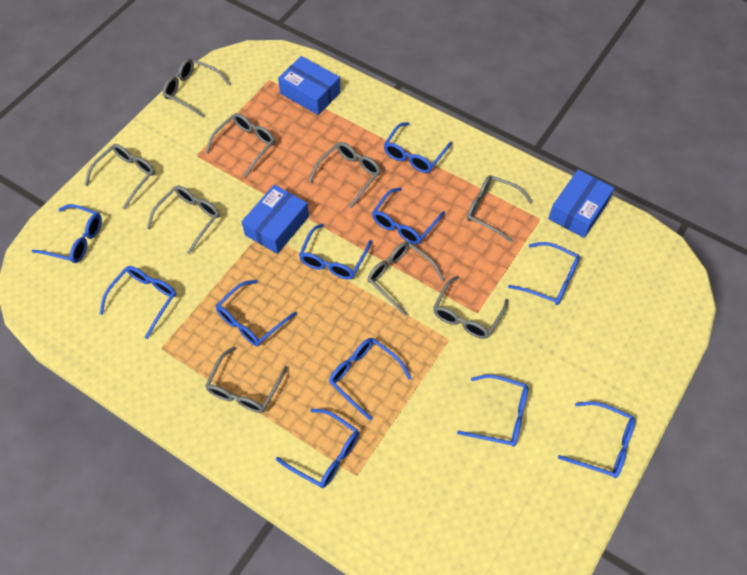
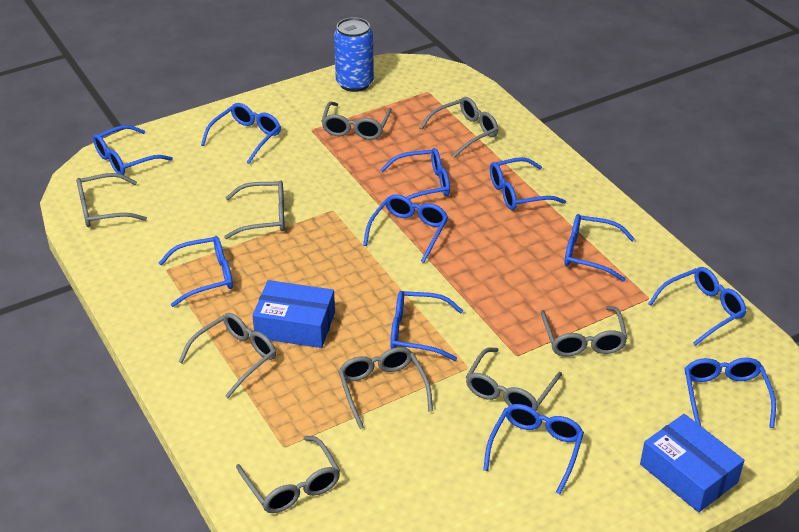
blue box: 3 -> 2
blue can: 0 -> 1

